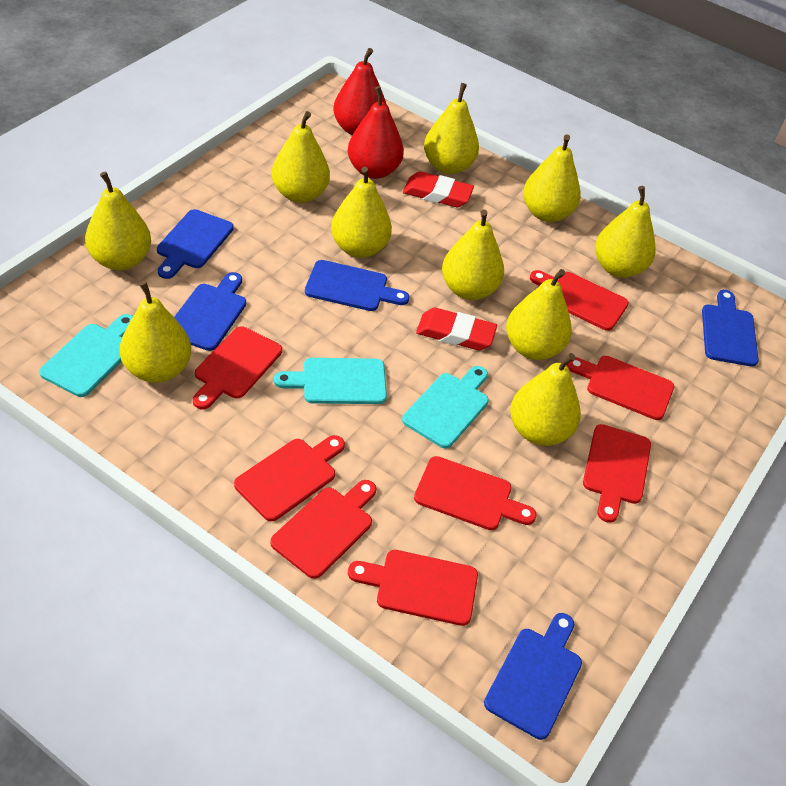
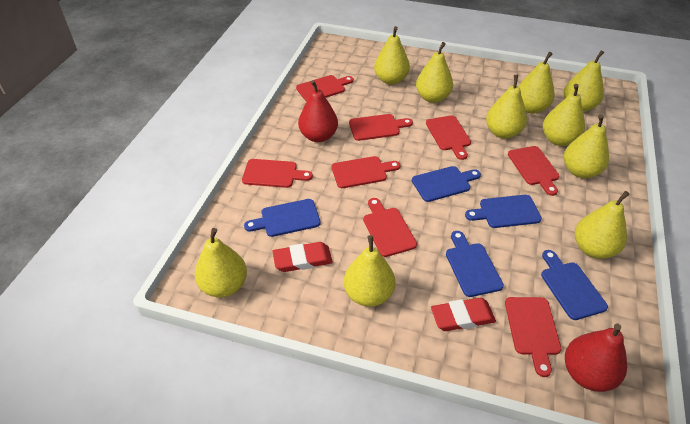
turquoise cutting board: 3 -> 0

